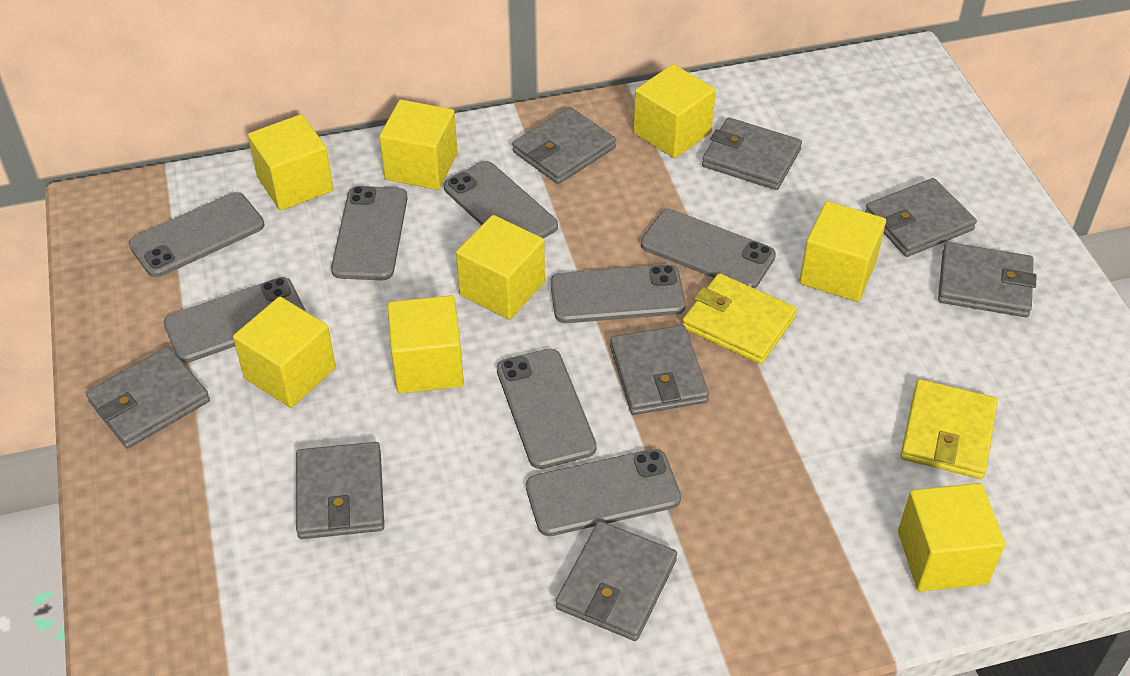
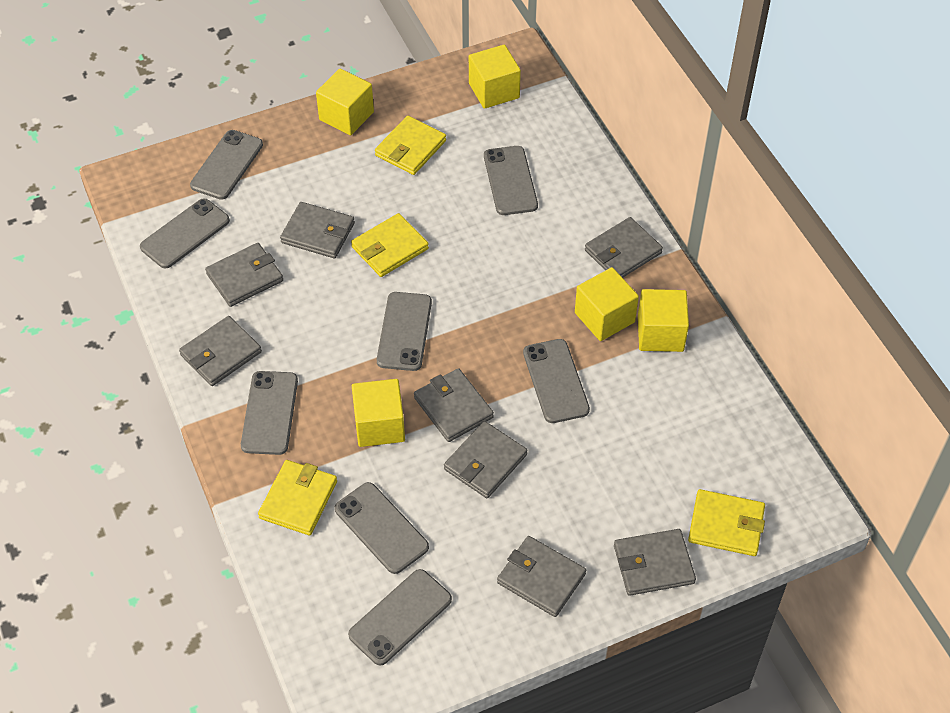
yellow cube: 8 -> 5
yellow wallet: 2 -> 4

